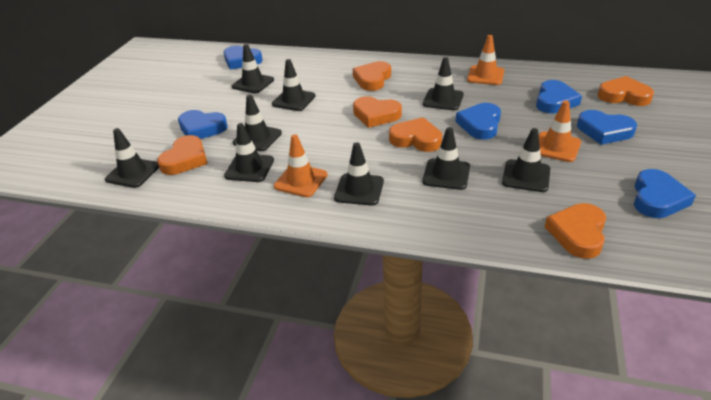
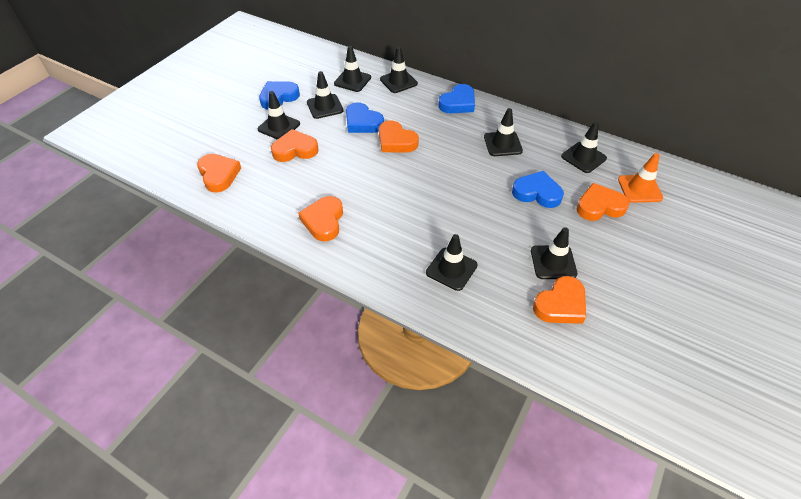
black traffic cone: 9 -> 8
blue heart: 6 -> 4
orange traffic cone: 3 -> 1

